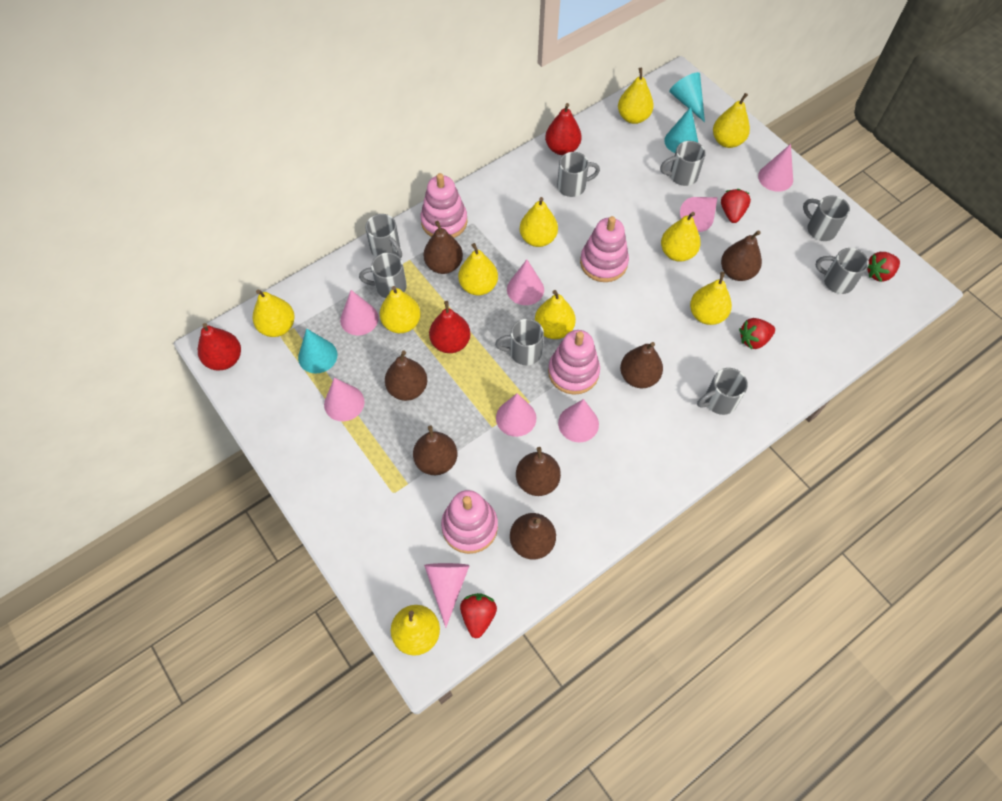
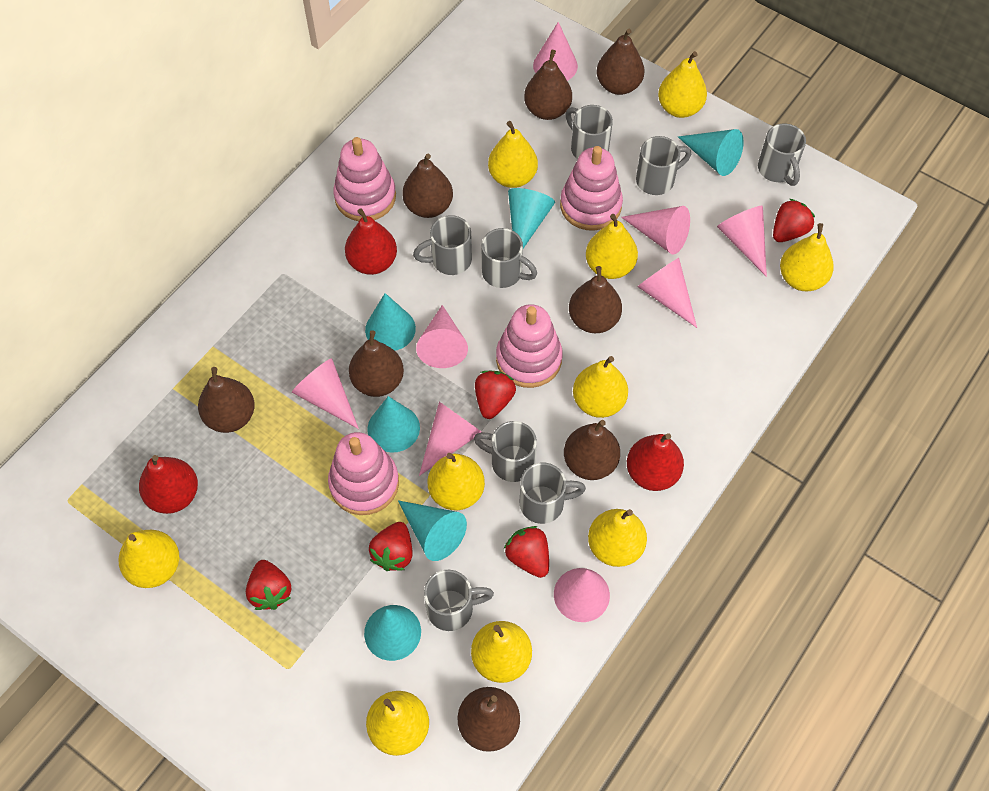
brown pear: 7 -> 8
red strawberry: 4 -> 5
turquoise cone: 3 -> 6

